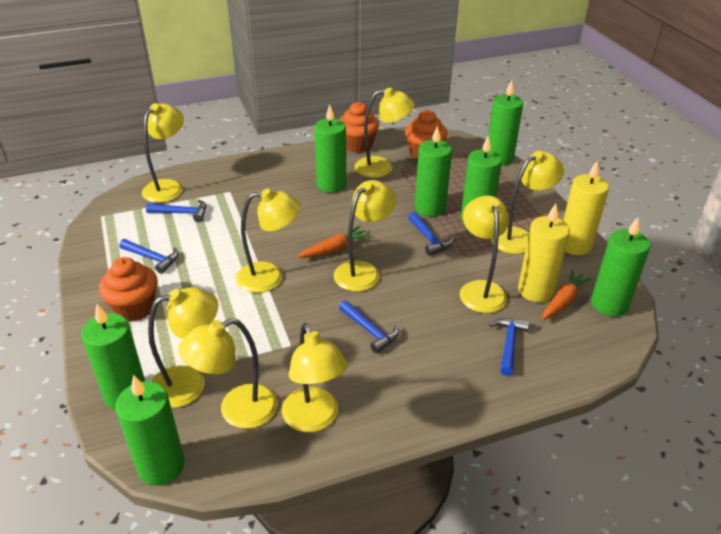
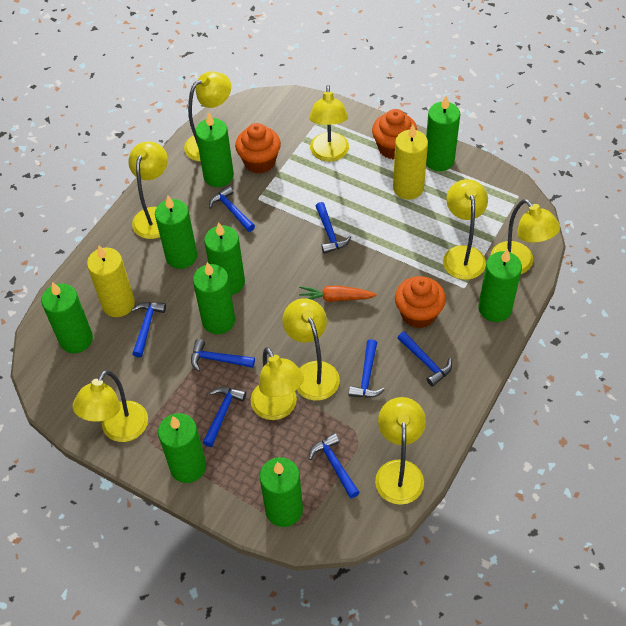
blue hammer: 5 -> 8
green candle: 7 -> 9
orange carrot: 2 -> 1

